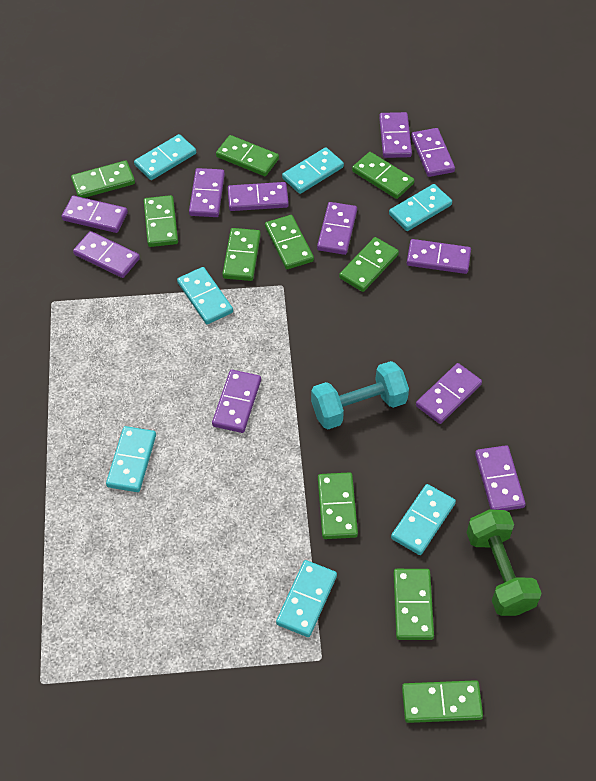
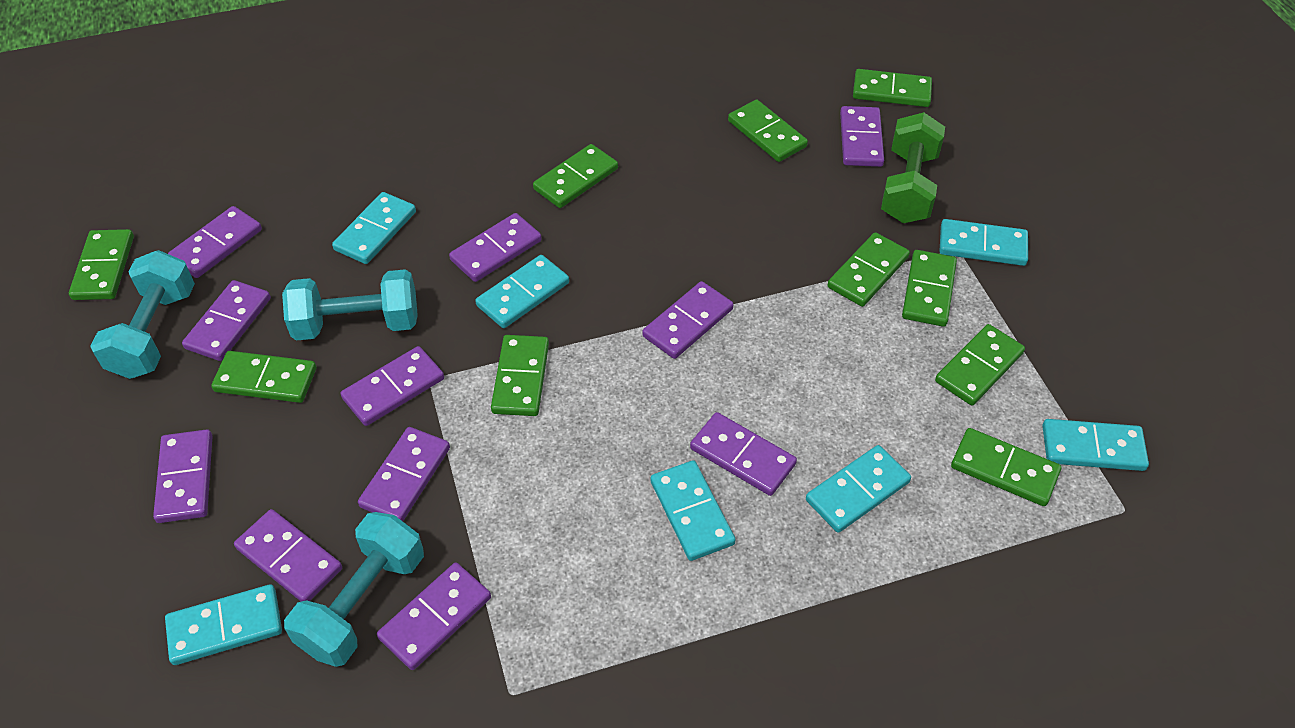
turquoise dumbbell: 1 -> 3

